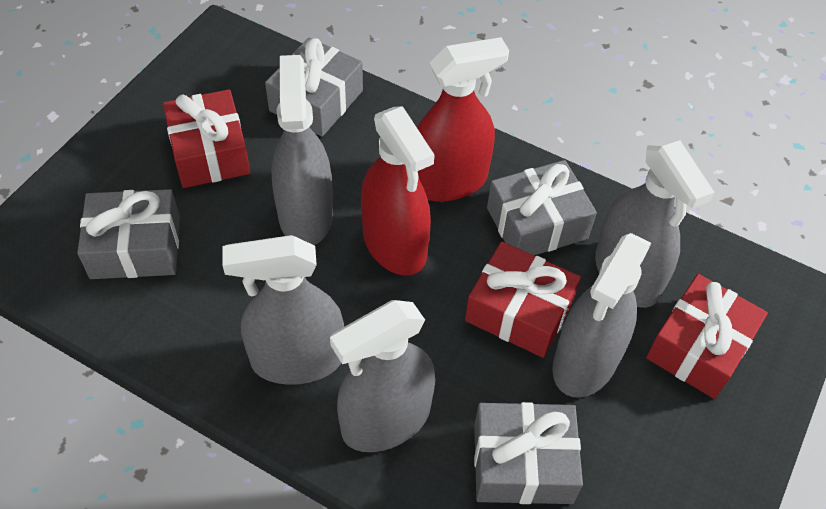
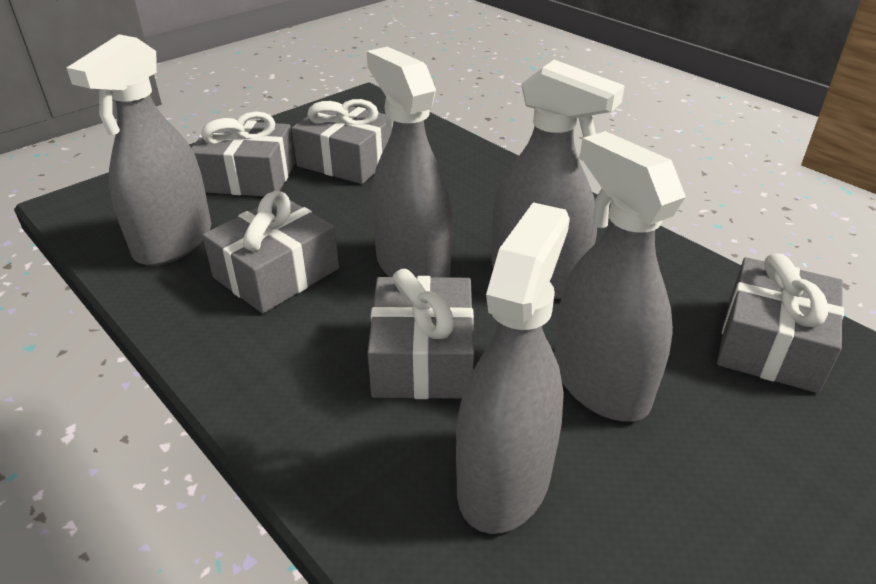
grey gift: 4 -> 5
red gift: 3 -> 0
red spray bottle: 2 -> 0

